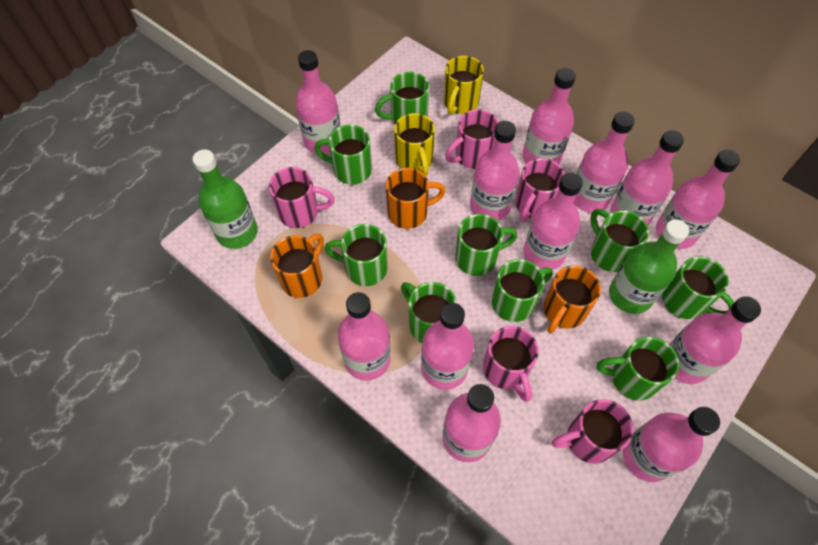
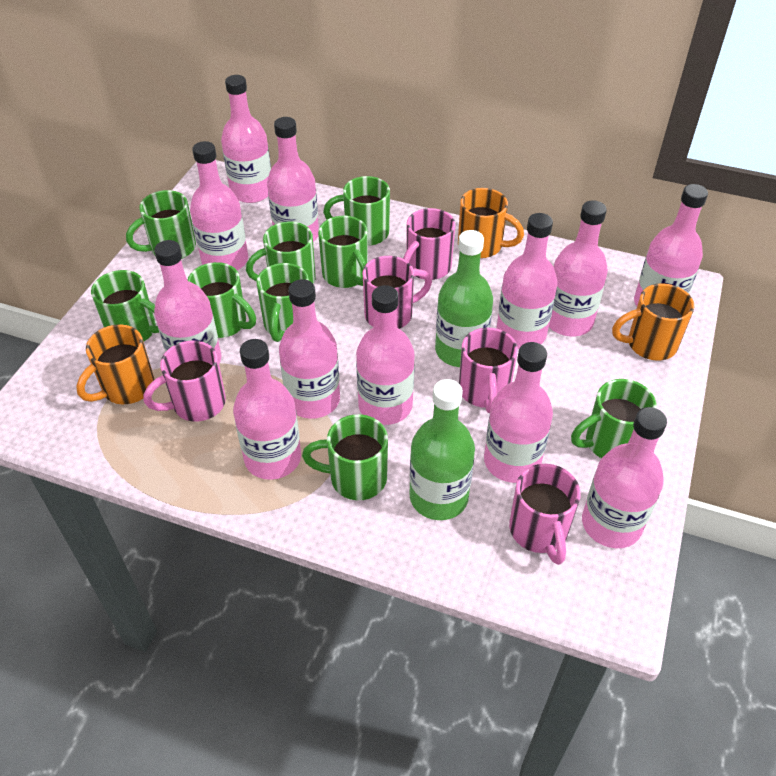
yellow mug: 2 -> 0

